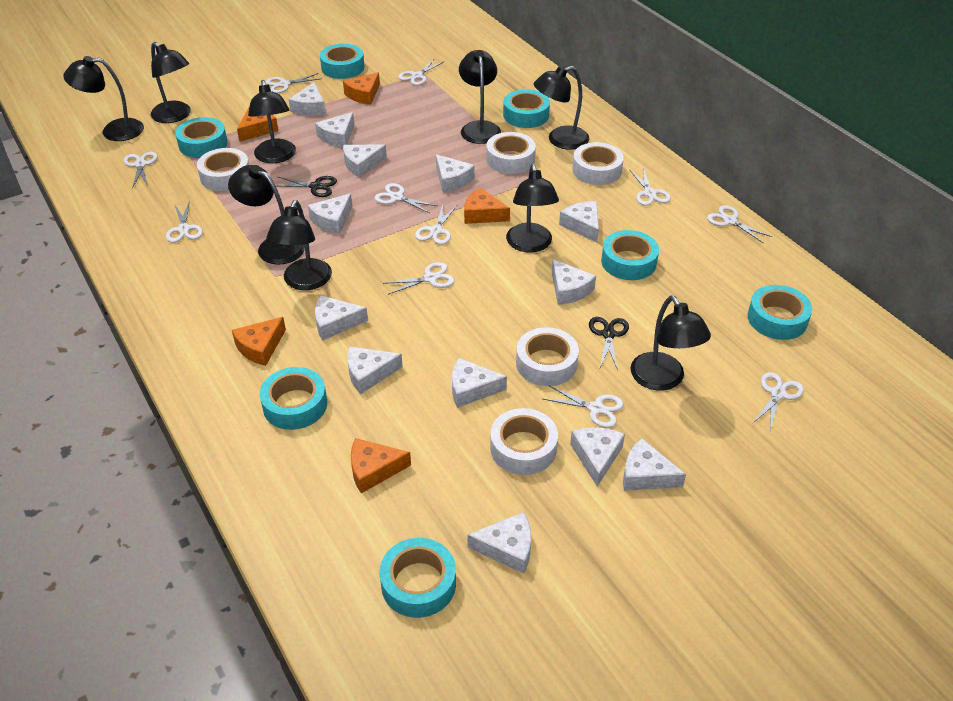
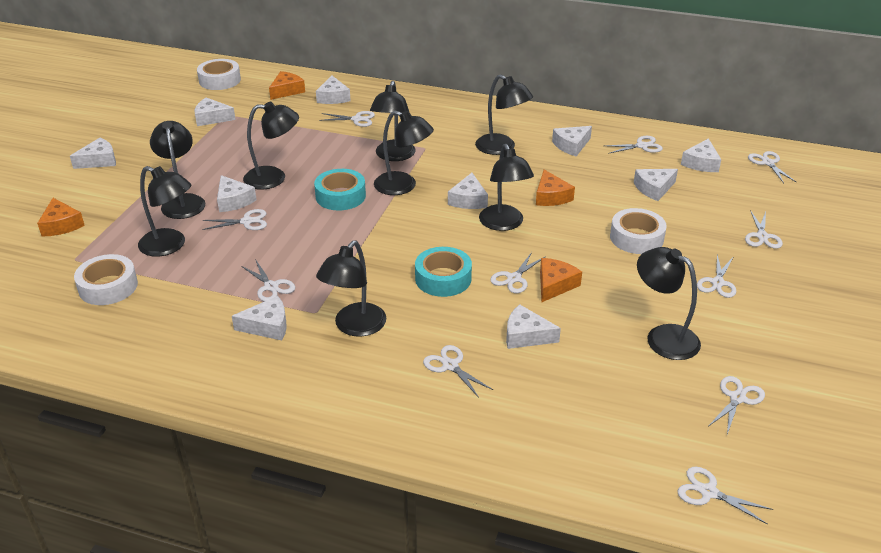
black scissors: 2 -> 0
orange cheese: 5 -> 4
turquoise tape: 7 -> 2
white cheese: 13 -> 10
white tape: 5 -> 3

